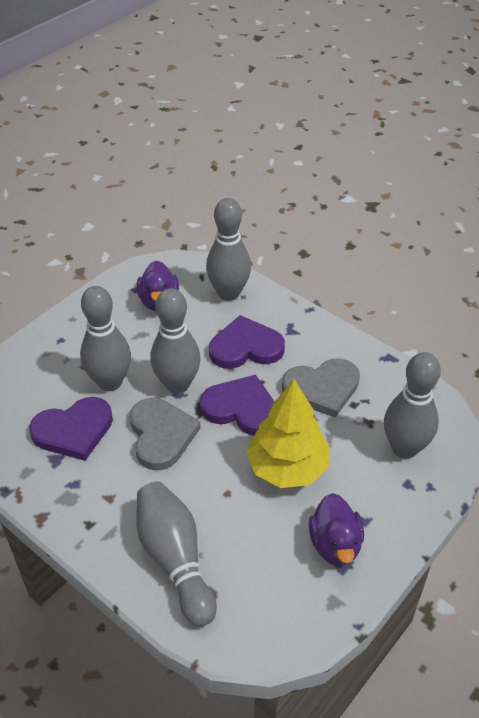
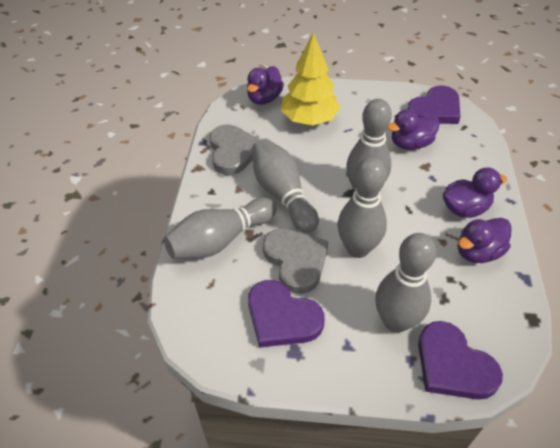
purple duck: 2 -> 4

